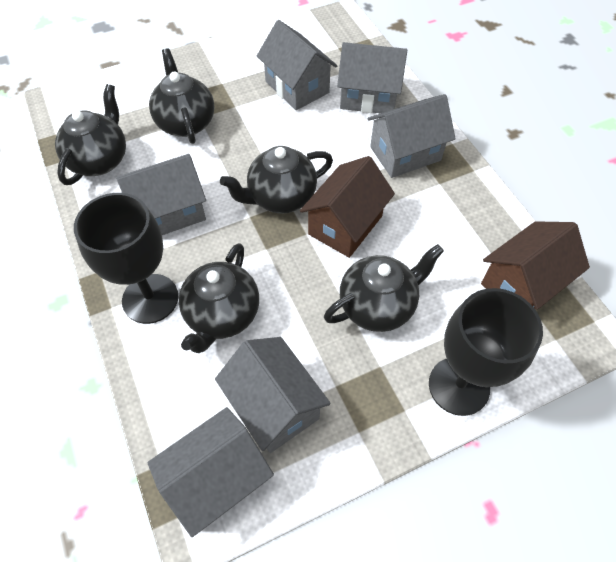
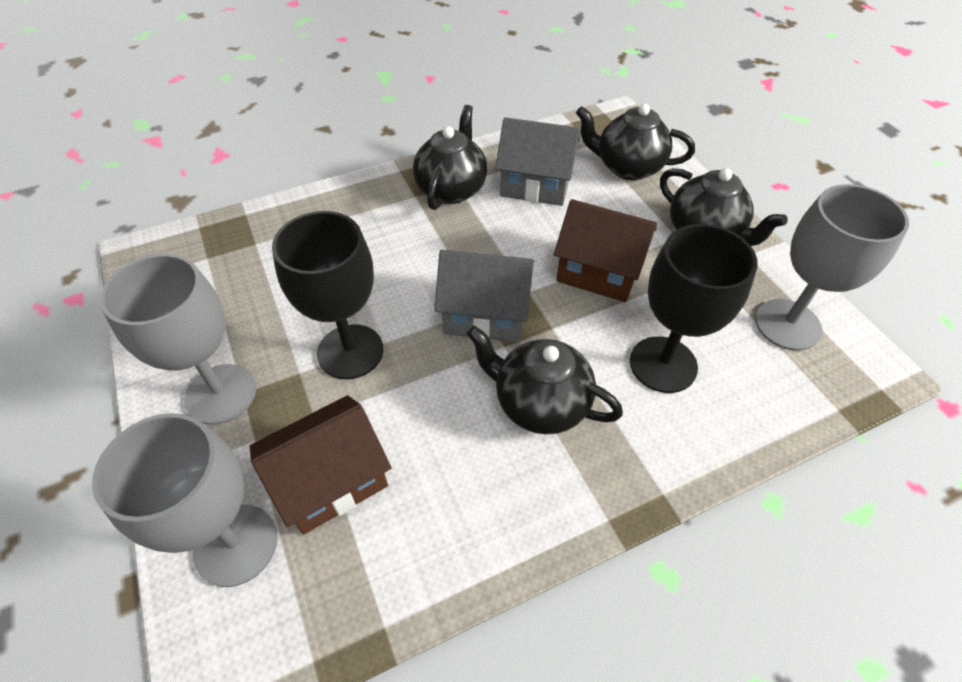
black teapot: 5 -> 4
grey goblet: 0 -> 3
grey house: 6 -> 2

